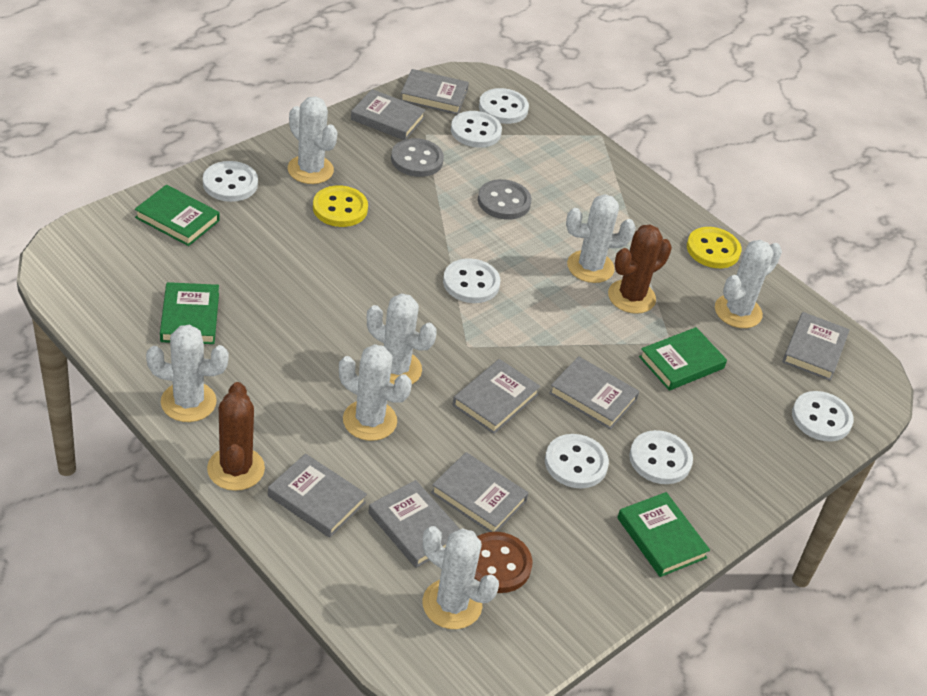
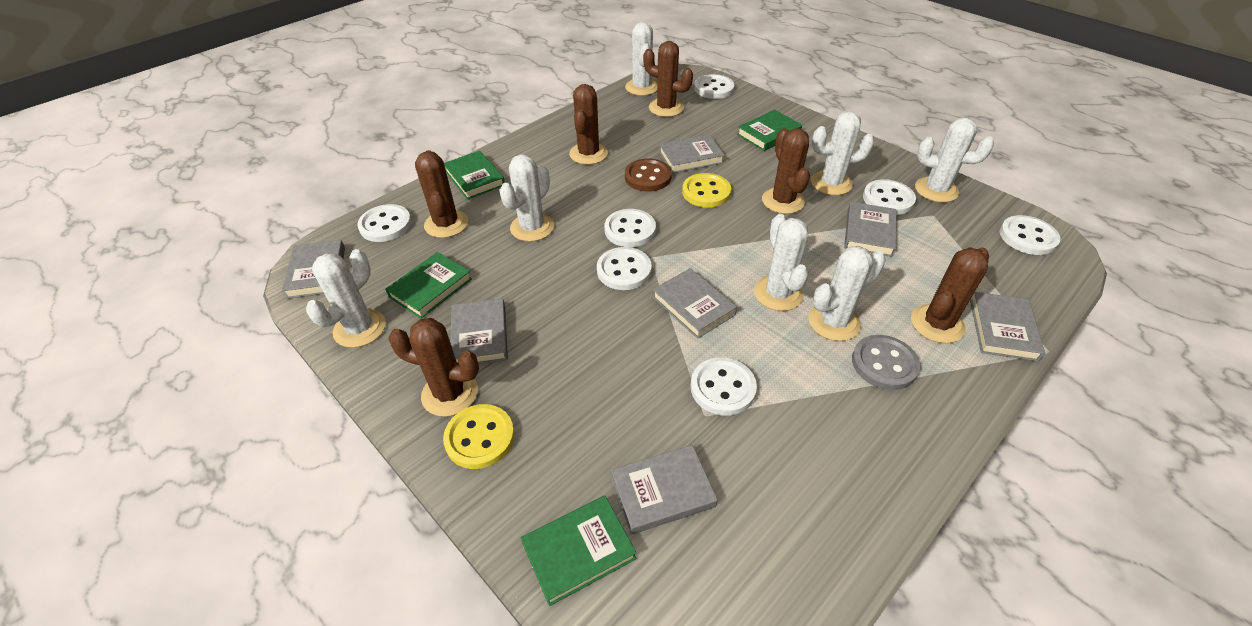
brown cactus: 2 -> 6
grey book: 8 -> 7
grey button: 2 -> 1

